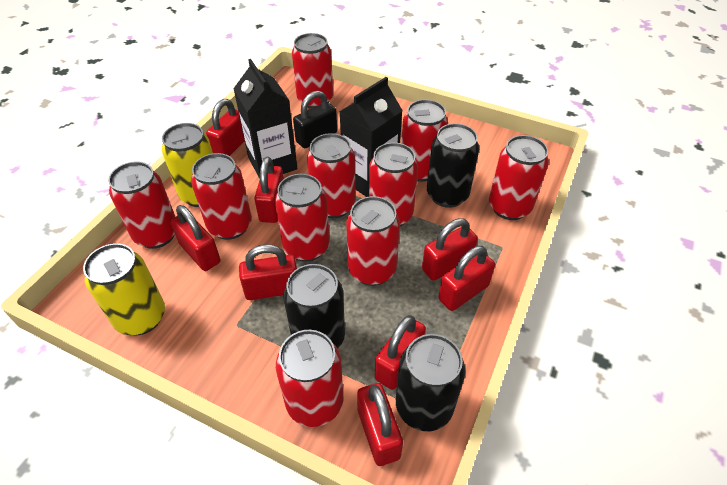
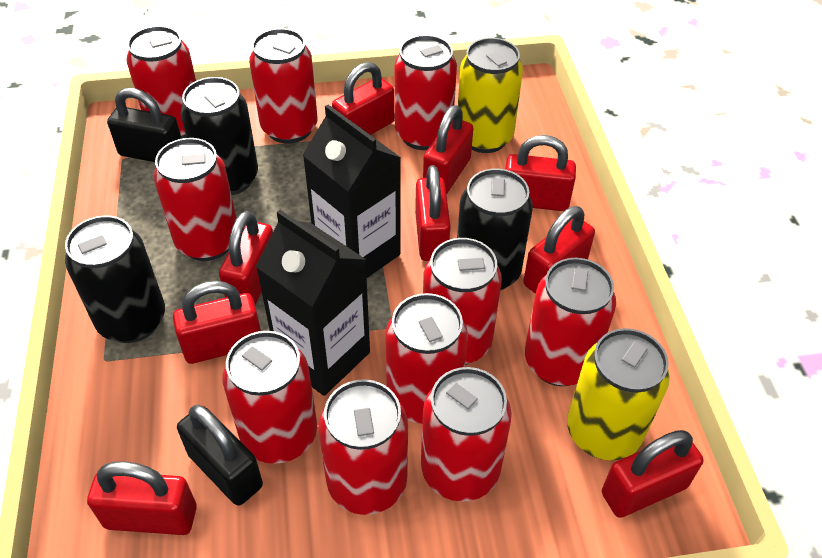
black padlock: 1 -> 2
red padlock: 8 -> 9

